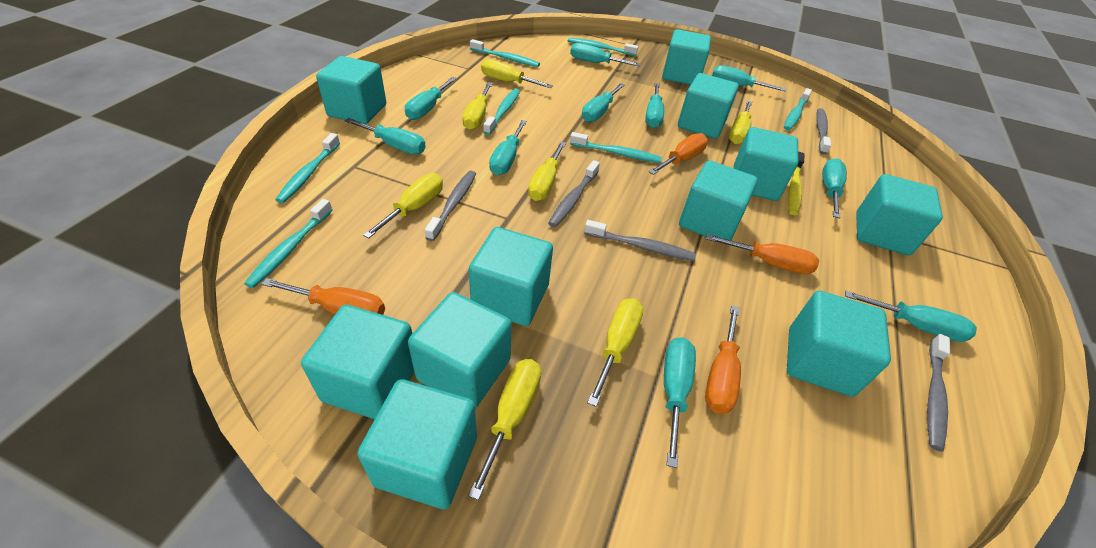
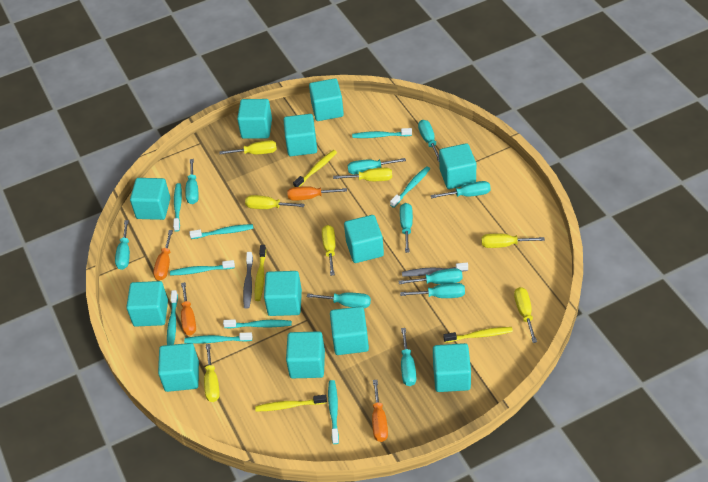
grey toothbrush: 5 -> 2
turquoise cube: 11 -> 12
turquoise toothbrush: 7 -> 9
yellow toothbrush: 1 -> 4

